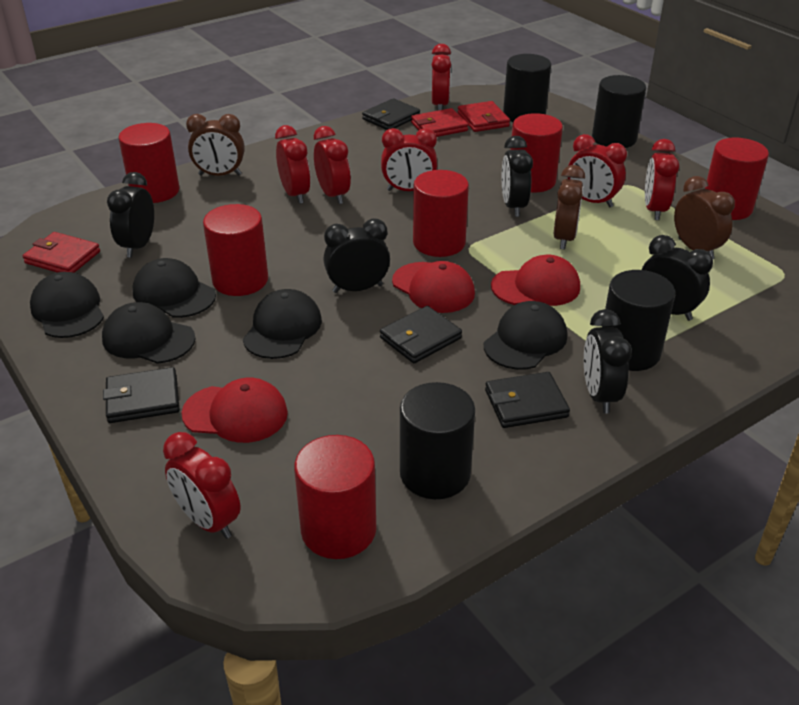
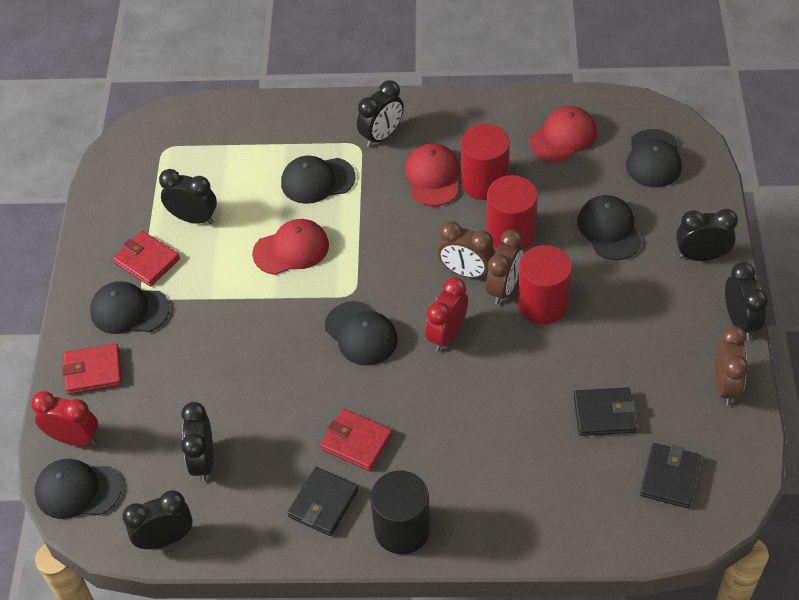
black cap: 5 -> 6
black clock: 5 -> 6
black cylinder: 4 -> 1
black wallet: 4 -> 3
red clock: 7 -> 2
red cylinder: 6 -> 3

